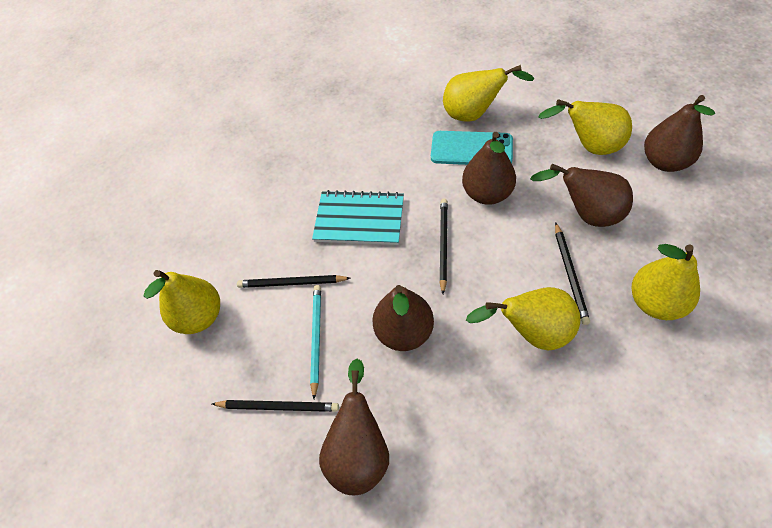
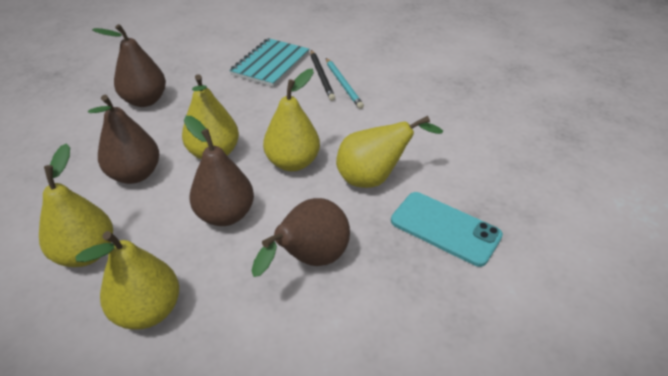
black pencil: 4 -> 1
brown pear: 5 -> 4

